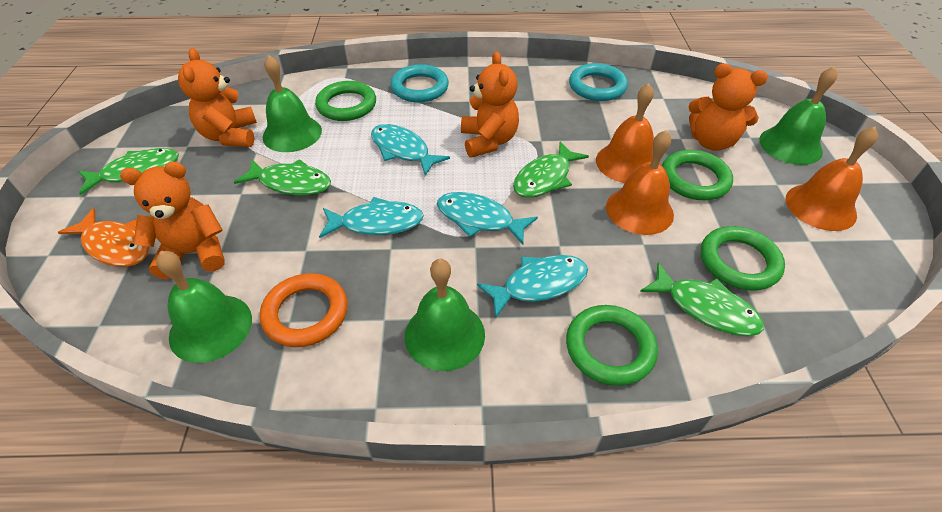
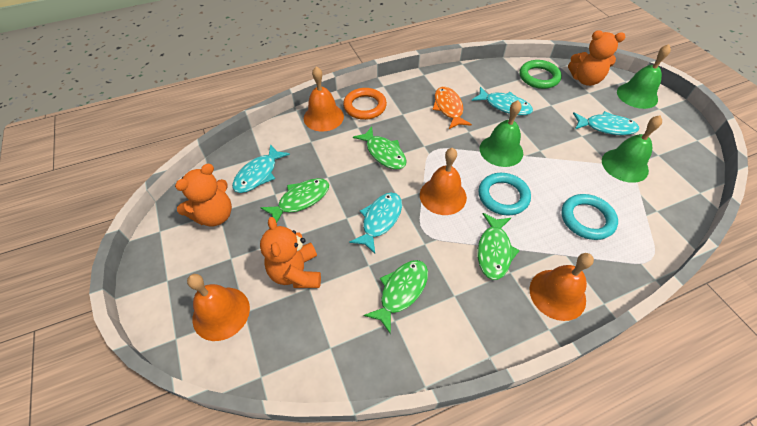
green bell: 4 -> 3
green ring: 4 -> 1
orange bell: 3 -> 4
orange teddy bear: 4 -> 3

